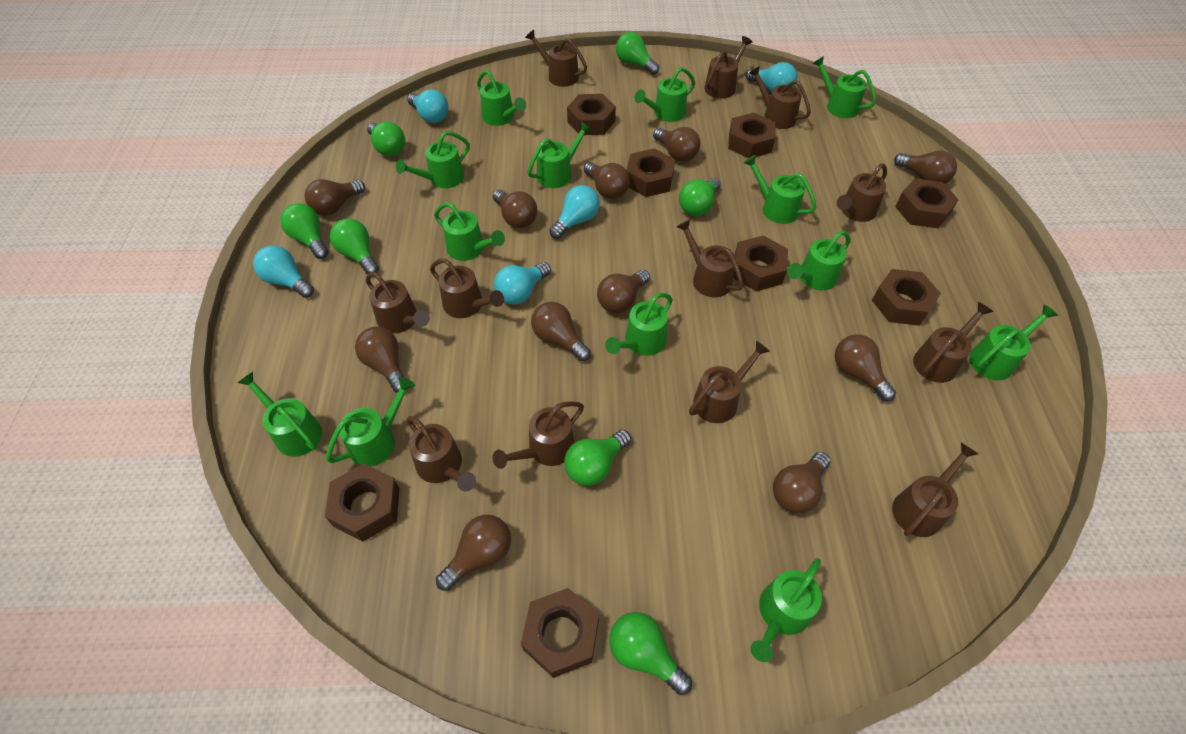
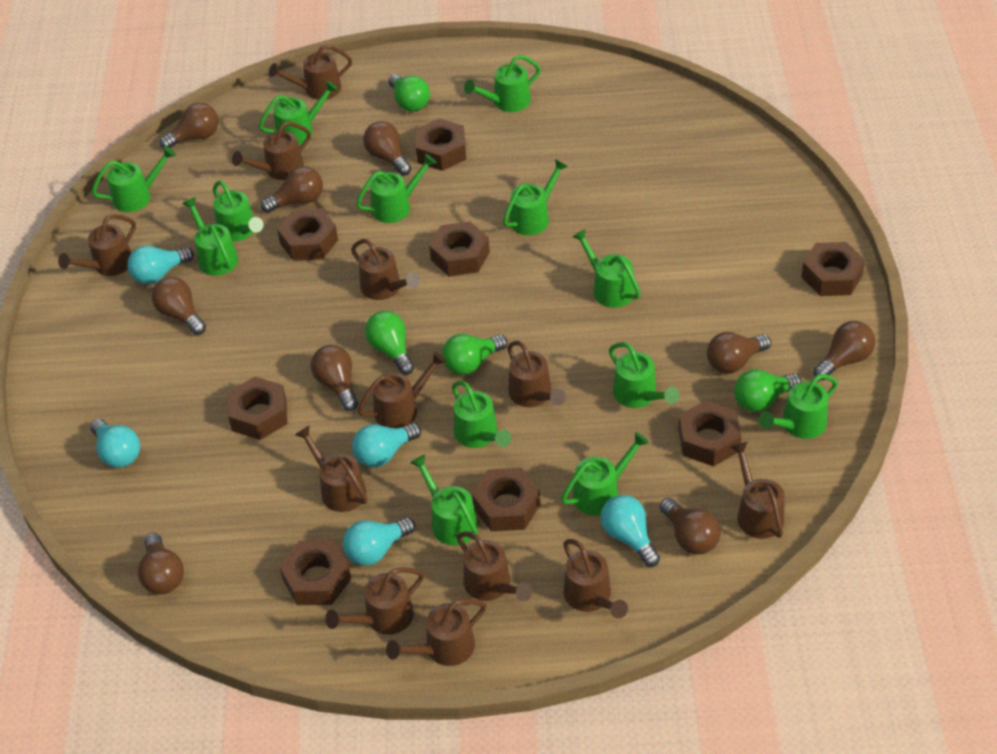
brown light bulb: 11 -> 9
green light bulb: 7 -> 4

